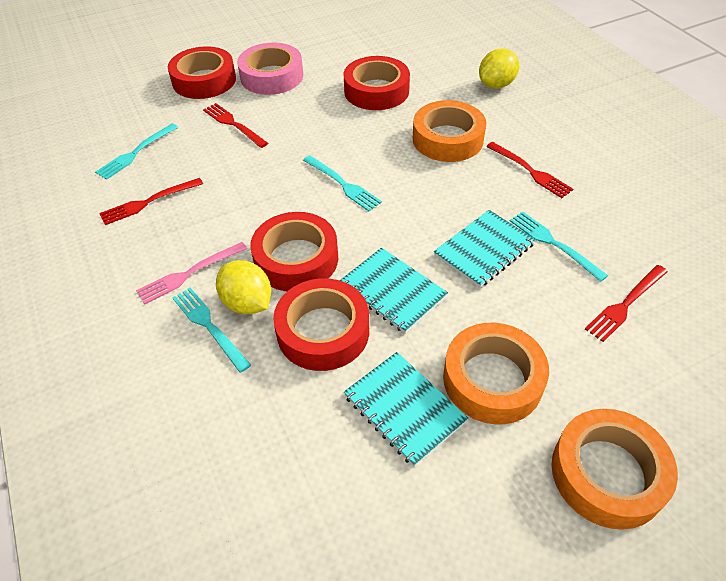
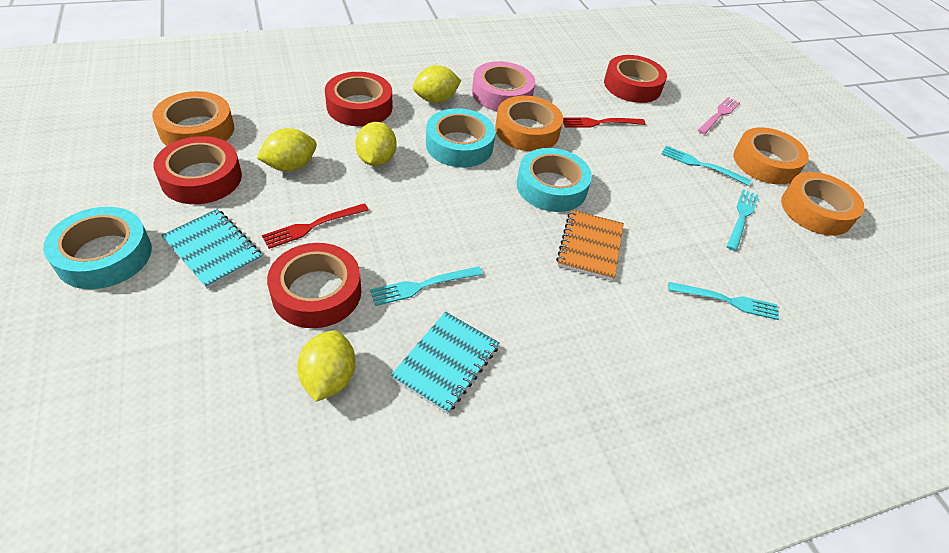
orange notebook: 0 -> 1
orange tape: 3 -> 4
red fork: 4 -> 2
turquoise notebook: 3 -> 2
turquoise tape: 0 -> 3
yellow lemon: 2 -> 4

